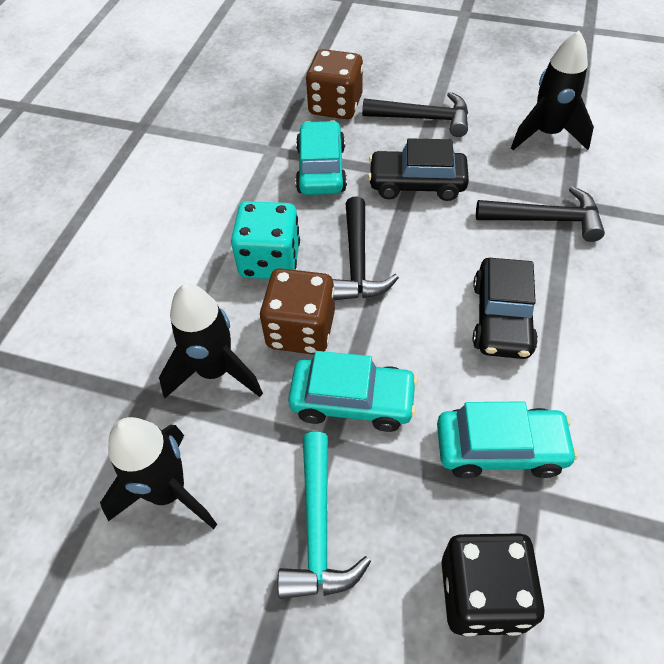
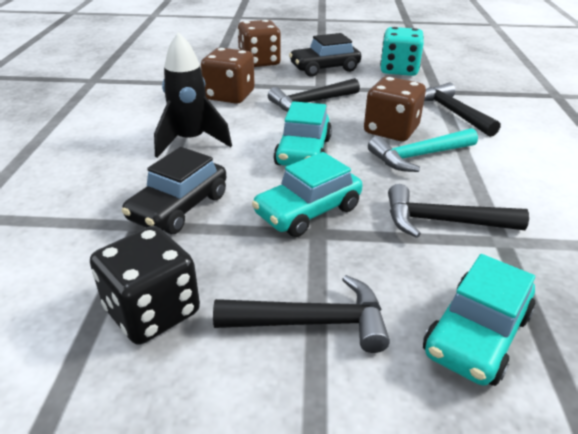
black hammer: 3 -> 4
black rocket: 3 -> 1
brown dice: 2 -> 3

